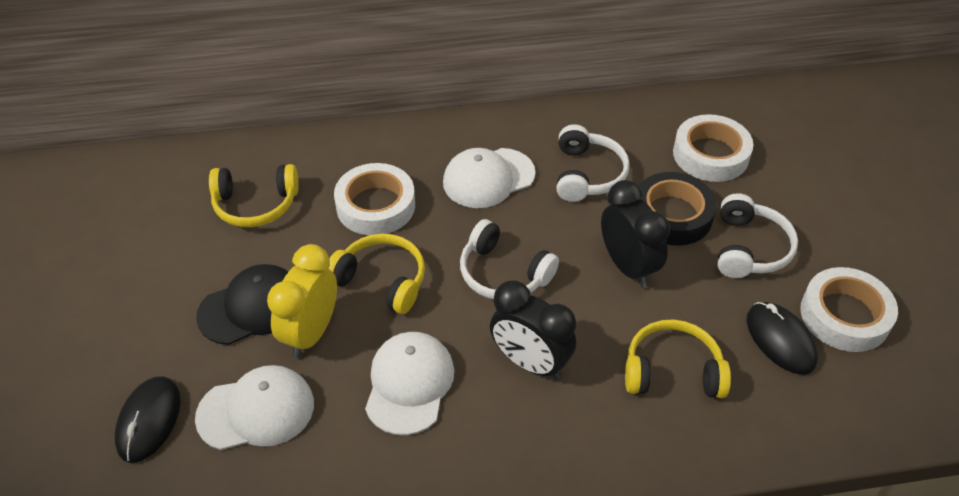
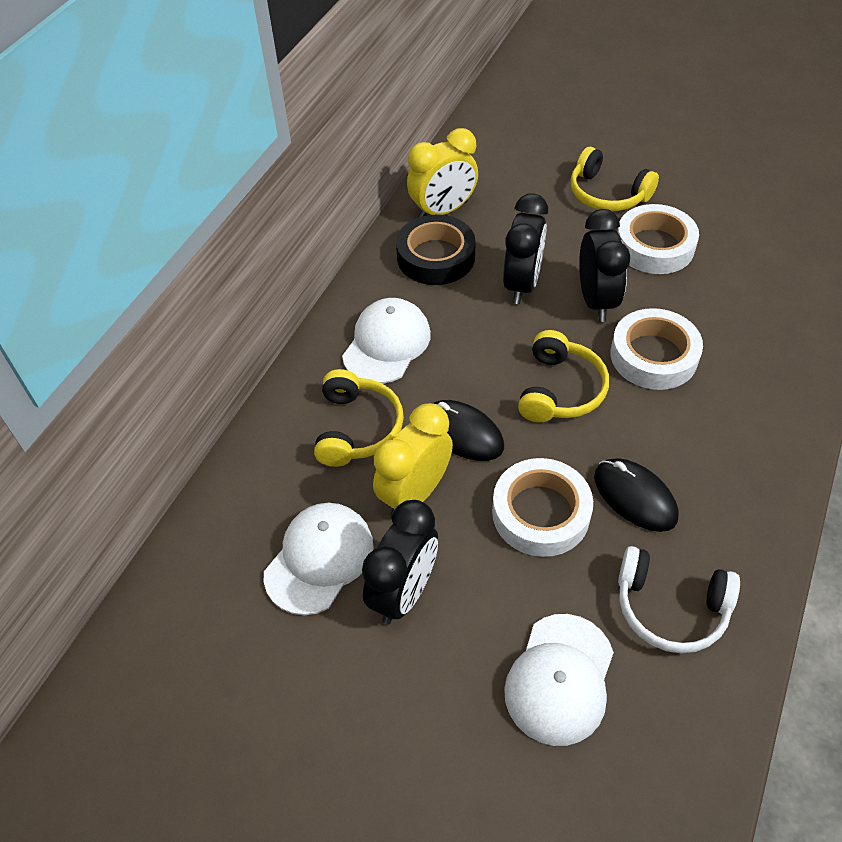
black cap: 1 -> 0
black clock: 2 -> 3
white headphones: 3 -> 1
yellow clock: 1 -> 2

